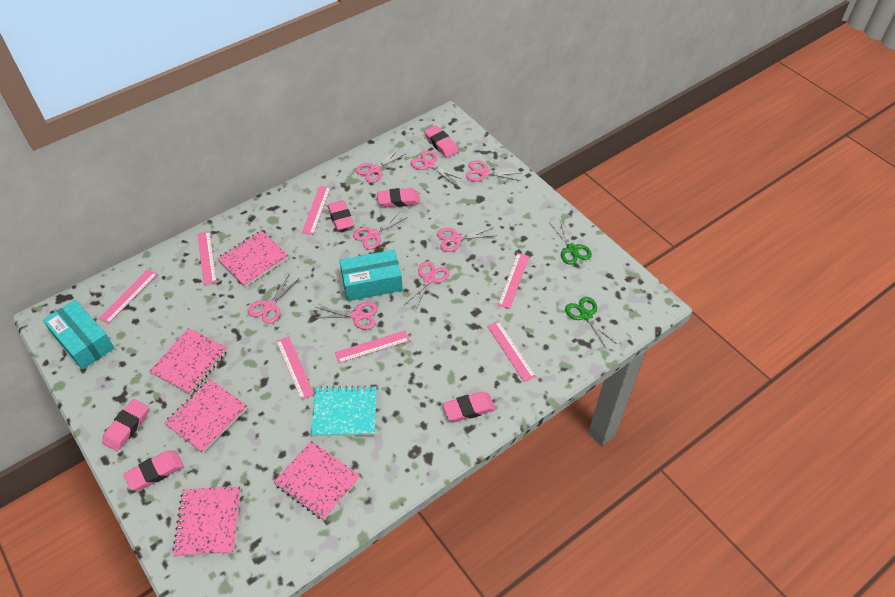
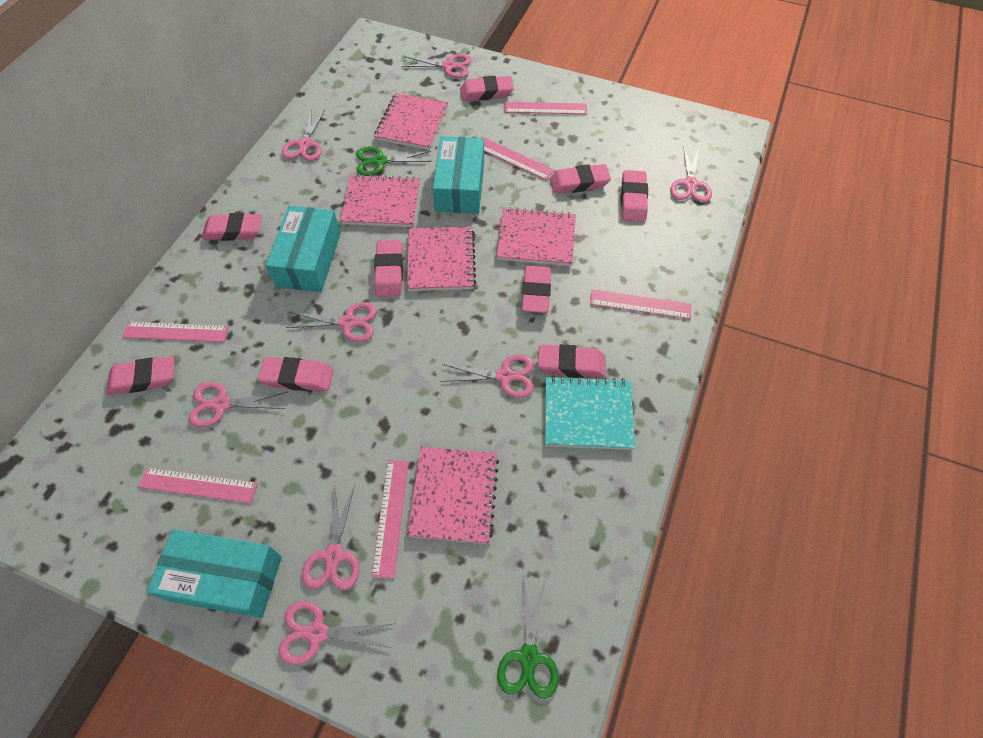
pink eraser: 6 -> 9
pink ruler: 7 -> 6
turquoise box: 2 -> 3

